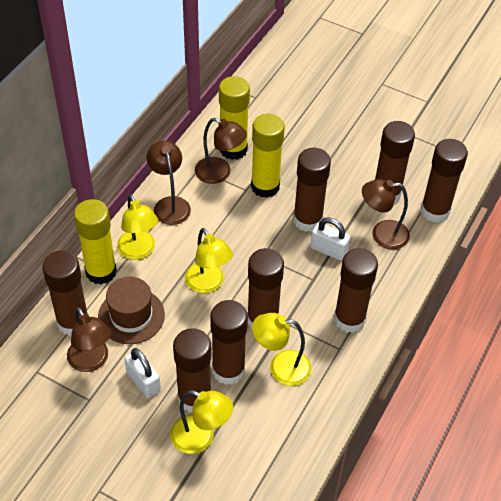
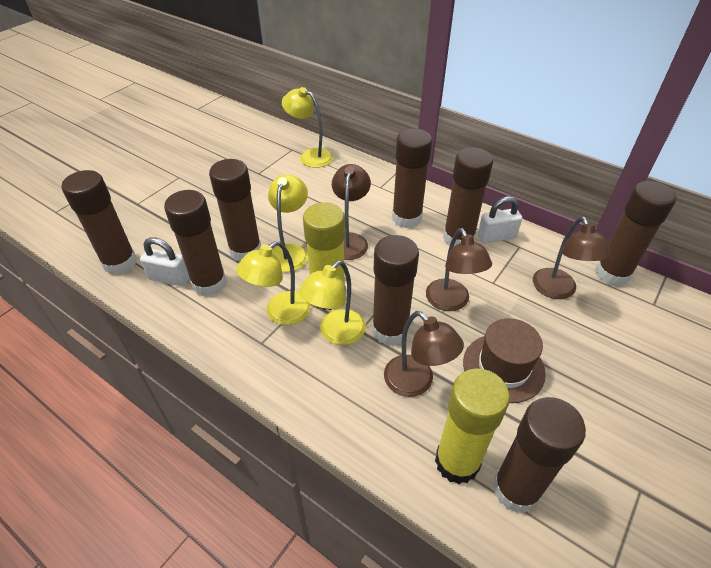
yellow glue stick: 3 -> 2

